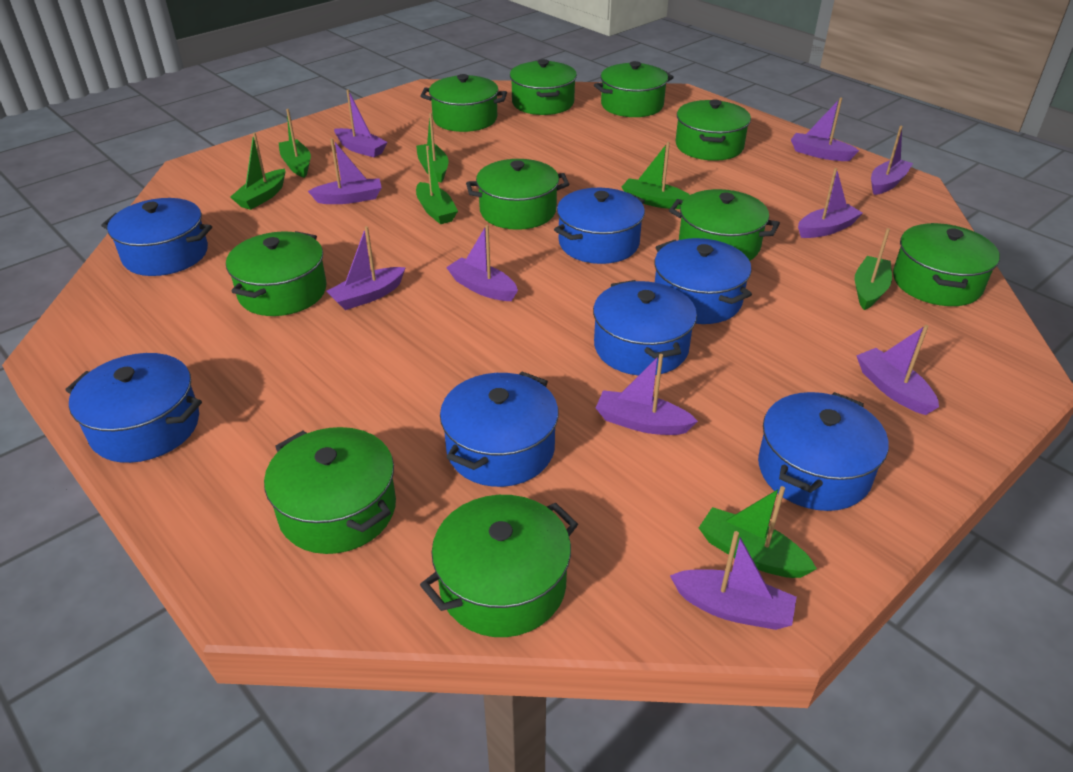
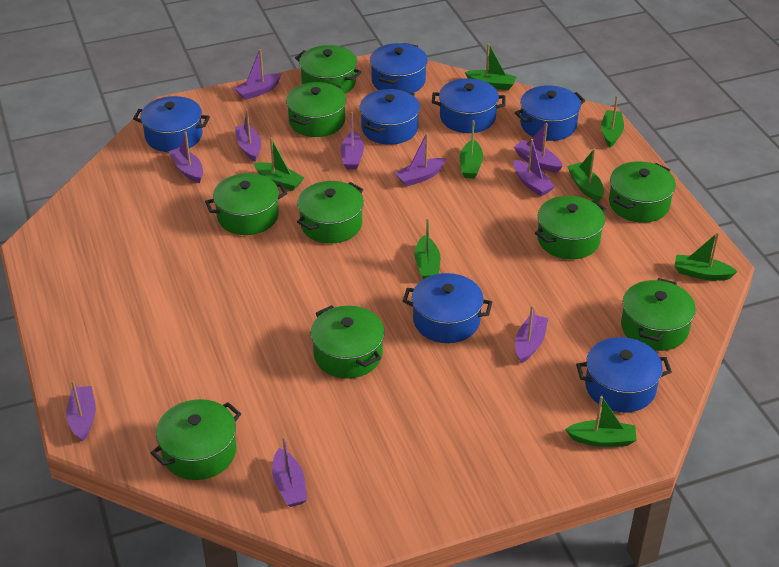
green boat: 7 -> 8
green pot: 10 -> 9

